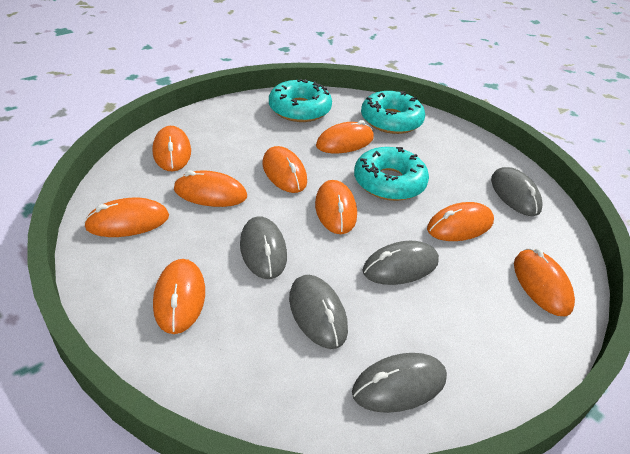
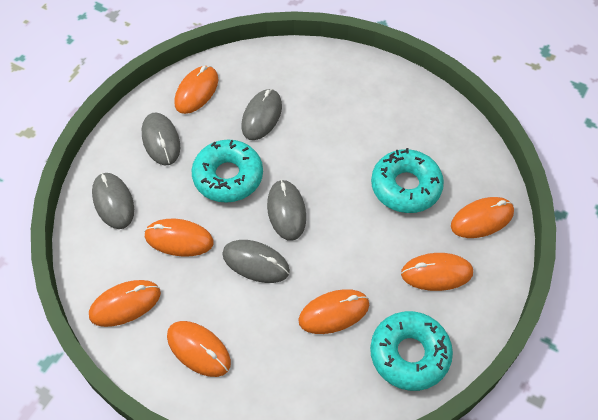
orange mouse: 9 -> 7

